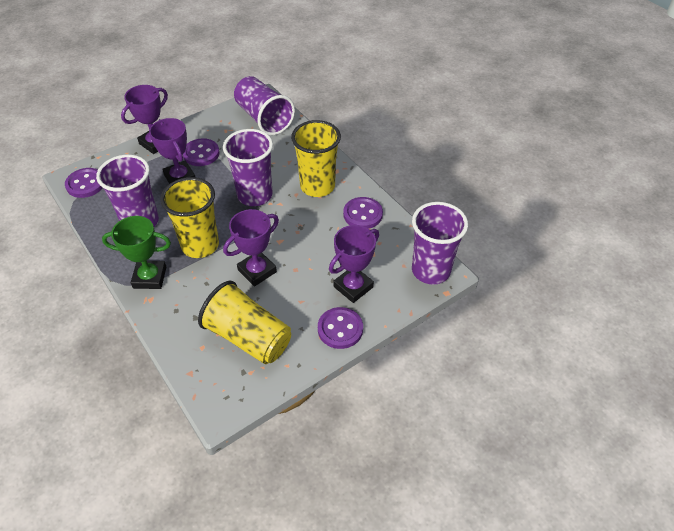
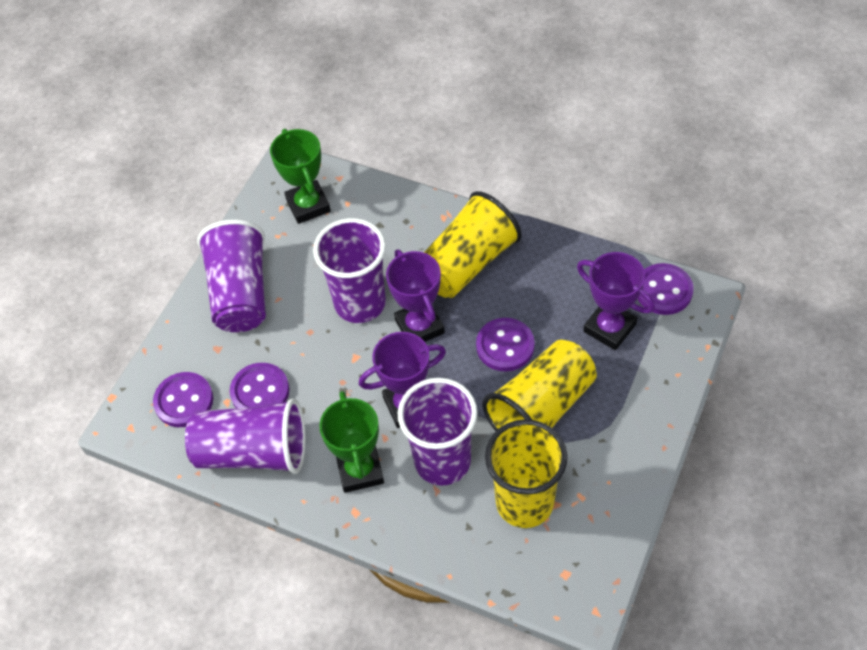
green trophy: 1 -> 2
purple trophy: 4 -> 3

